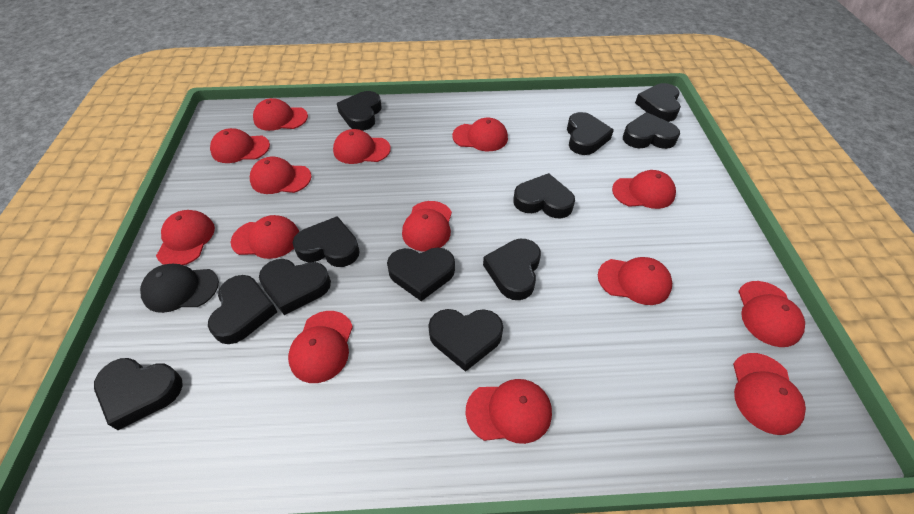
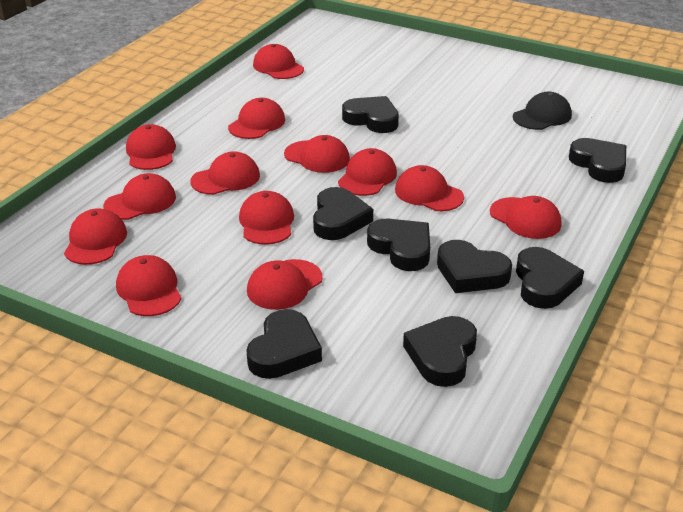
black heart: 12 -> 8
red cap: 14 -> 13

